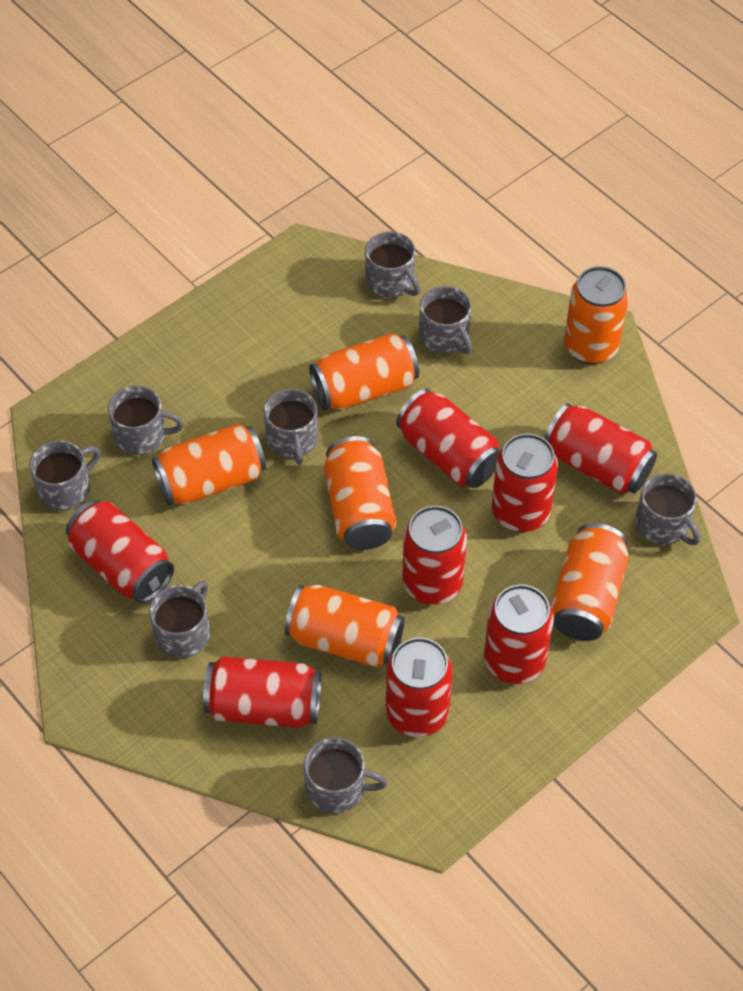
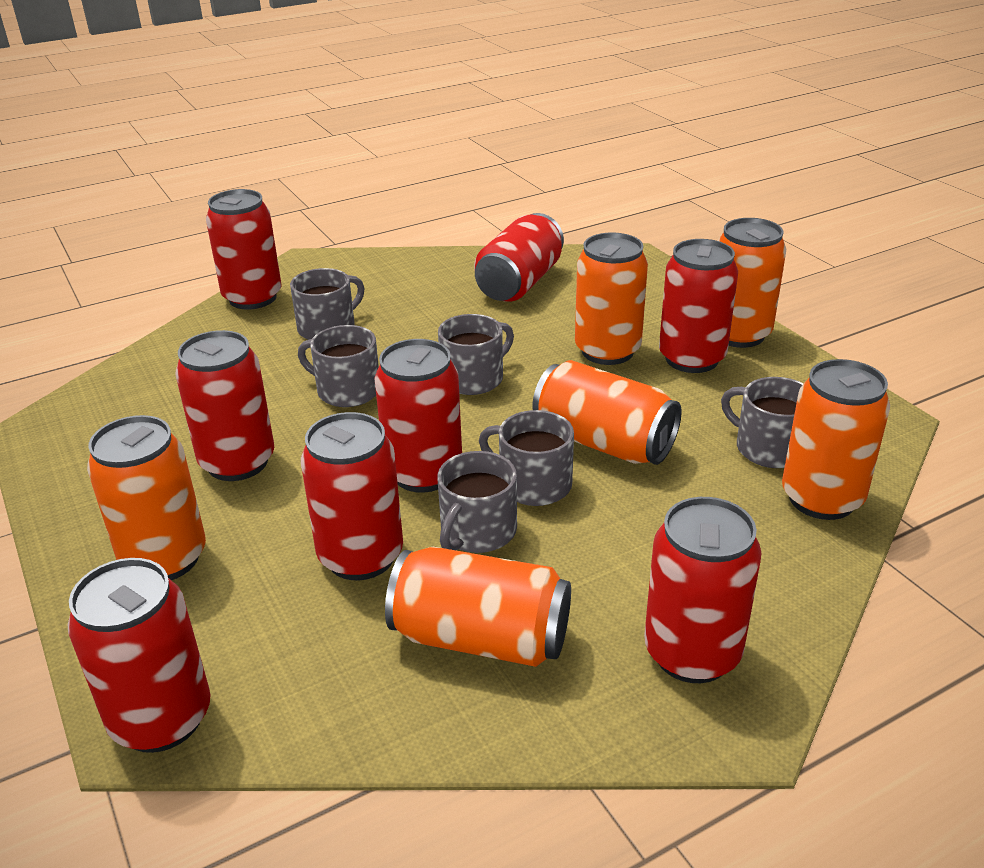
grey mug: 8 -> 6

